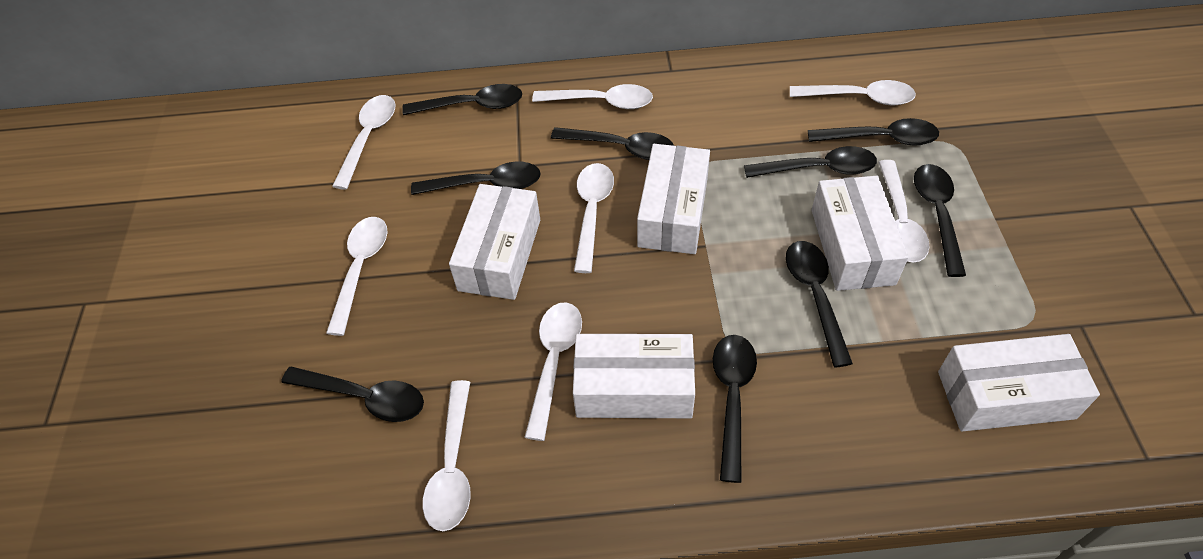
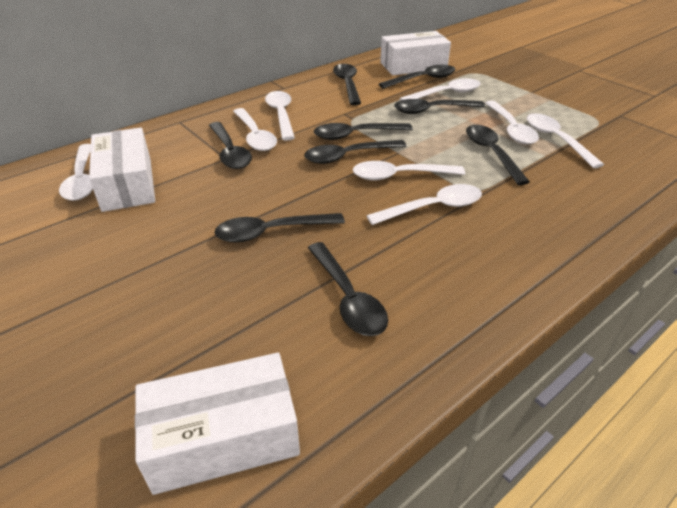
white box: 5 -> 3

